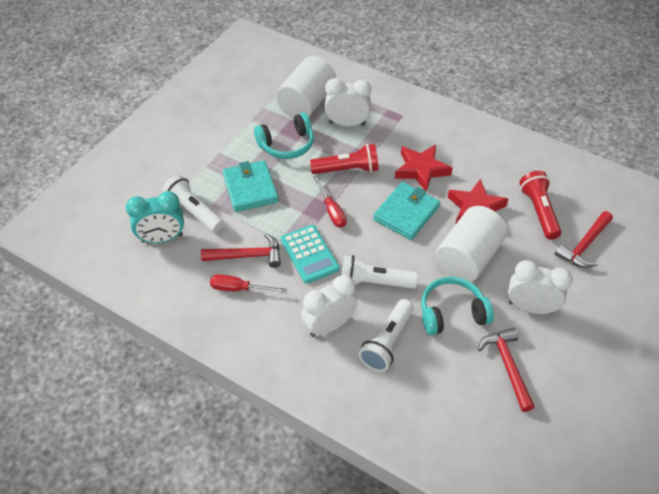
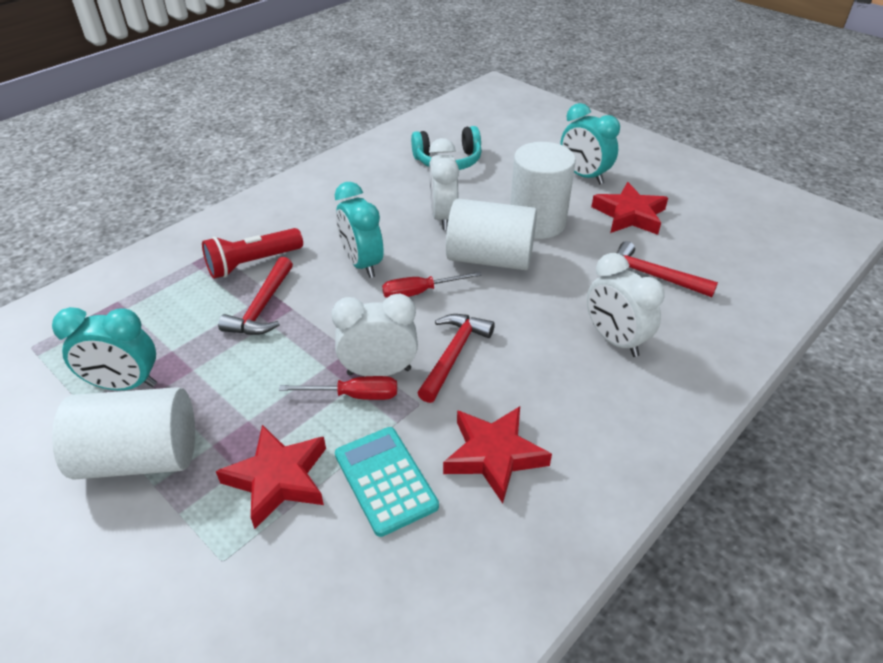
red flashlight: 2 -> 1
red star: 2 -> 3
turquoise clock: 1 -> 3
turquoise headphones: 2 -> 1
turquoise wallet: 2 -> 0
white cylinder: 2 -> 3
white flashlight: 3 -> 0

